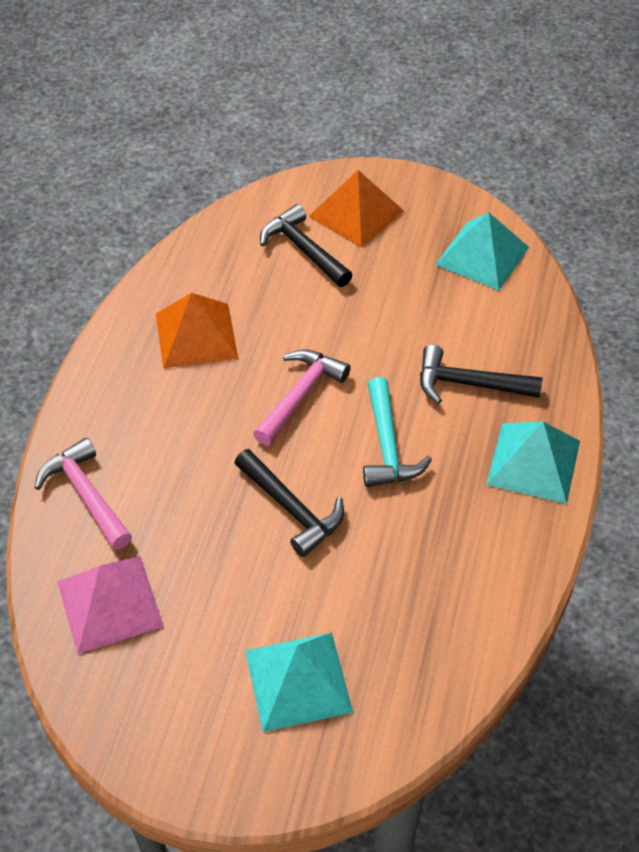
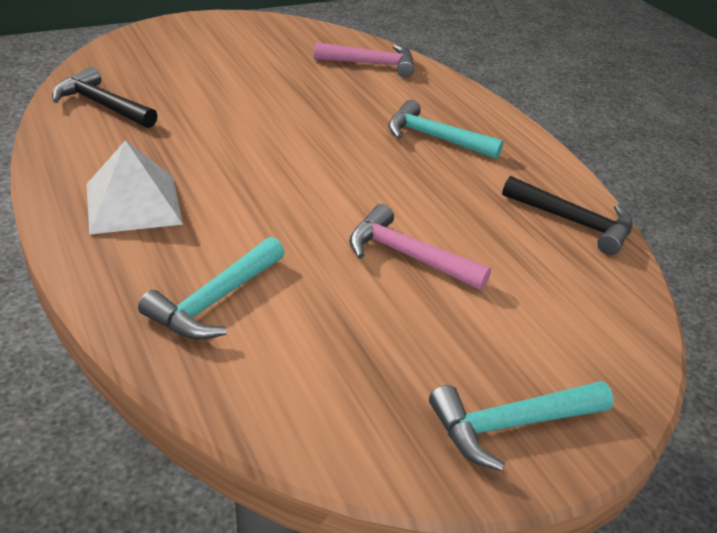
black hammer: 3 -> 2
orange pyramid: 2 -> 0
pink pyramid: 1 -> 0
turquoise hammer: 1 -> 3
turquoise pyramid: 3 -> 0
white pyramid: 0 -> 1

